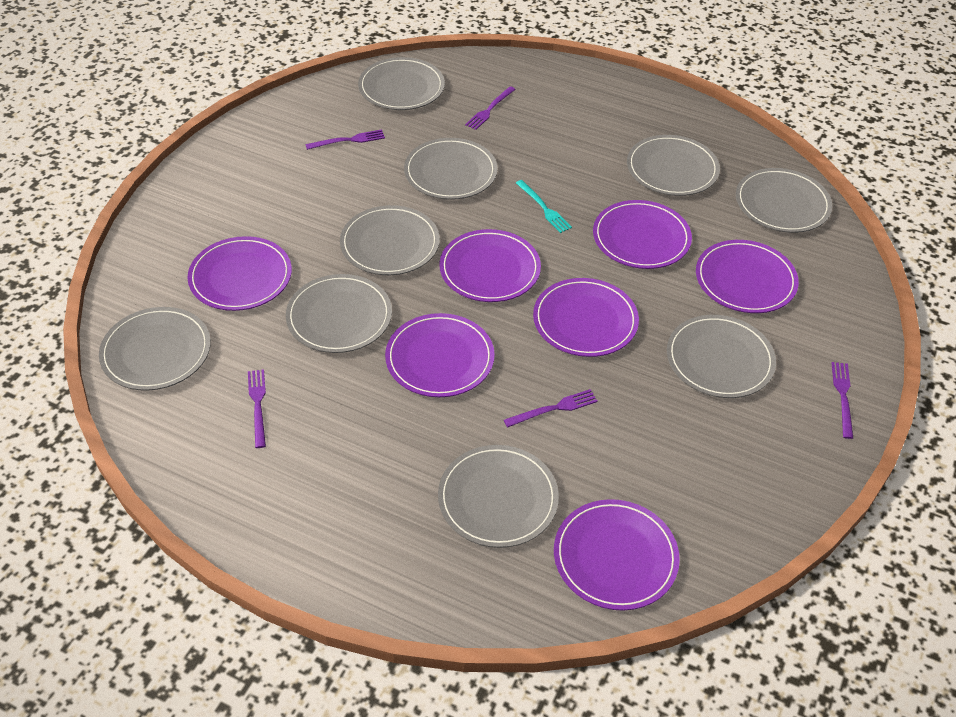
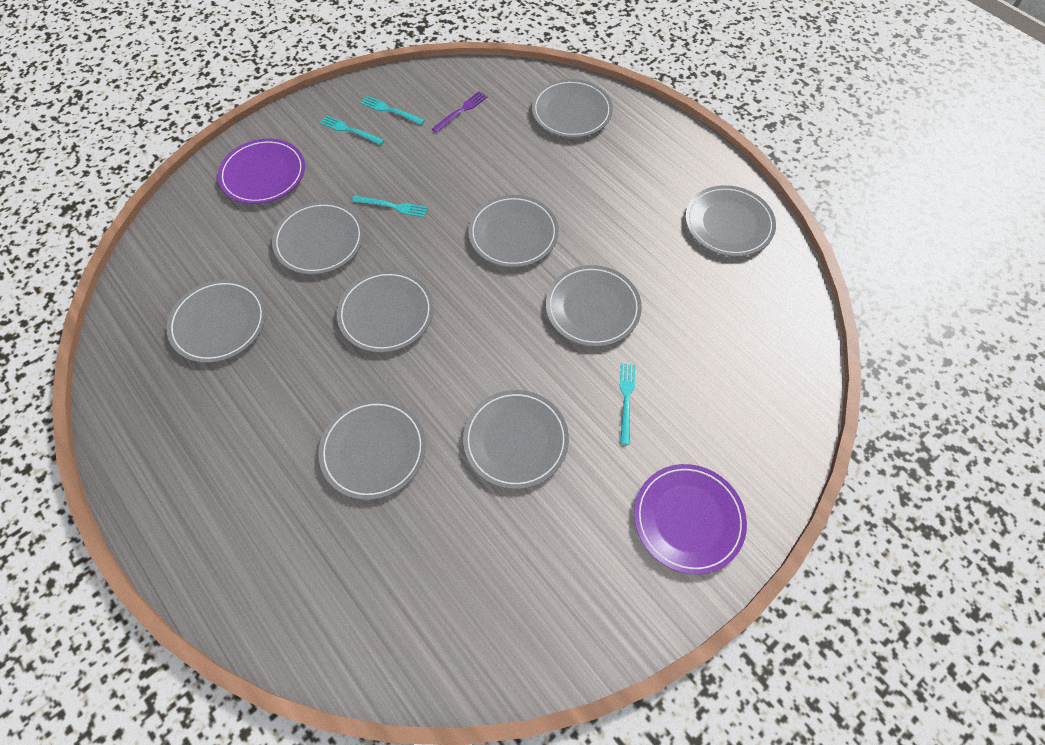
purple fork: 5 -> 1
purple plate: 7 -> 2
turquoise fork: 1 -> 4

